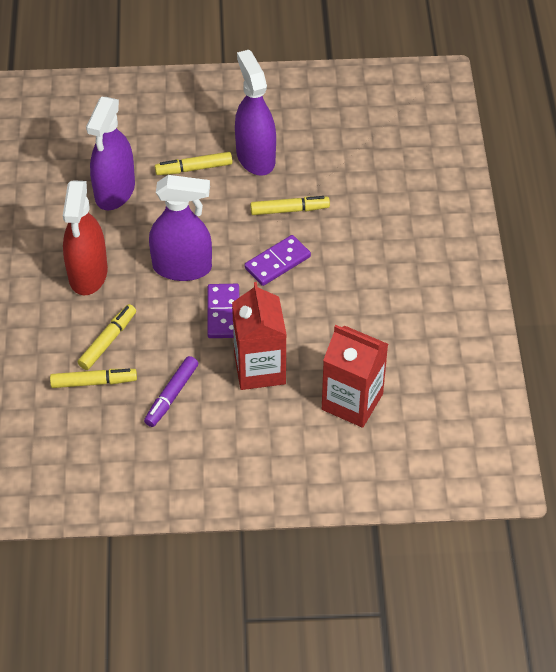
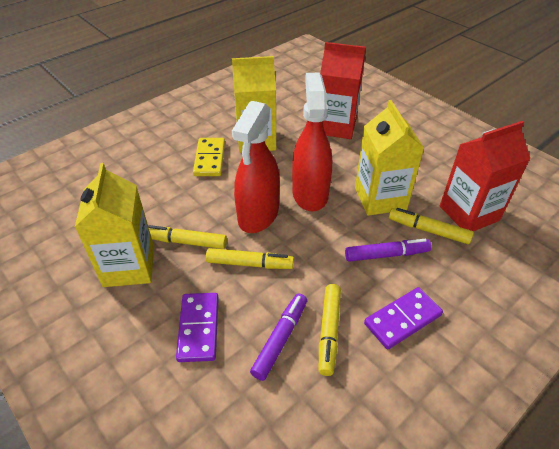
purple marker: 1 -> 2
purple spray bottle: 3 -> 0
red spray bottle: 1 -> 2
yellow carton: 0 -> 3
yellow domino: 0 -> 1

